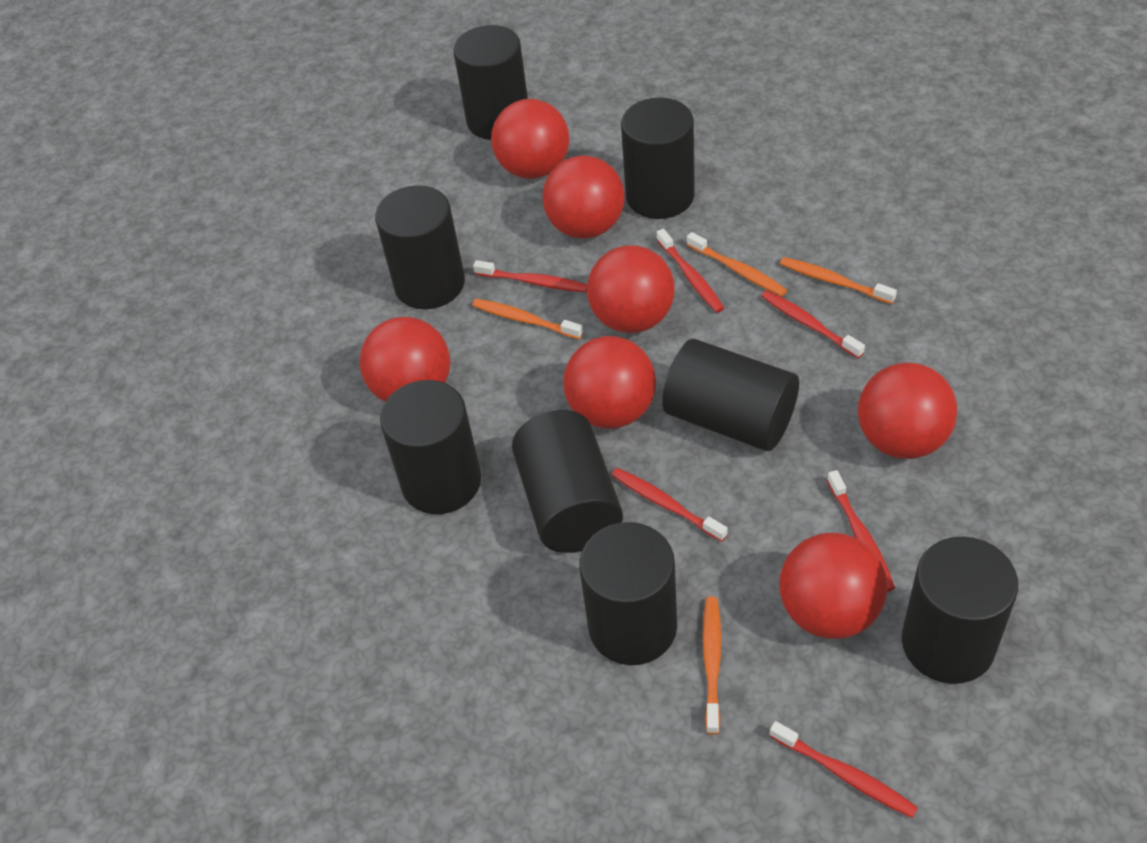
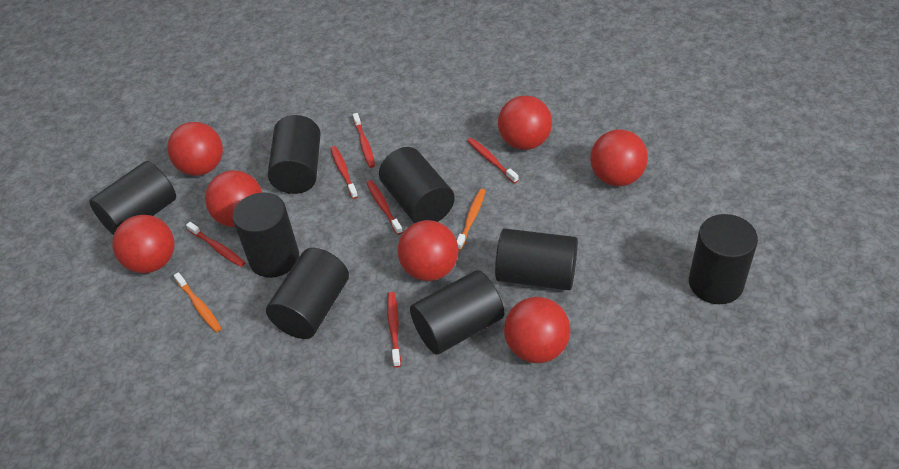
orange toothbrush: 4 -> 2

